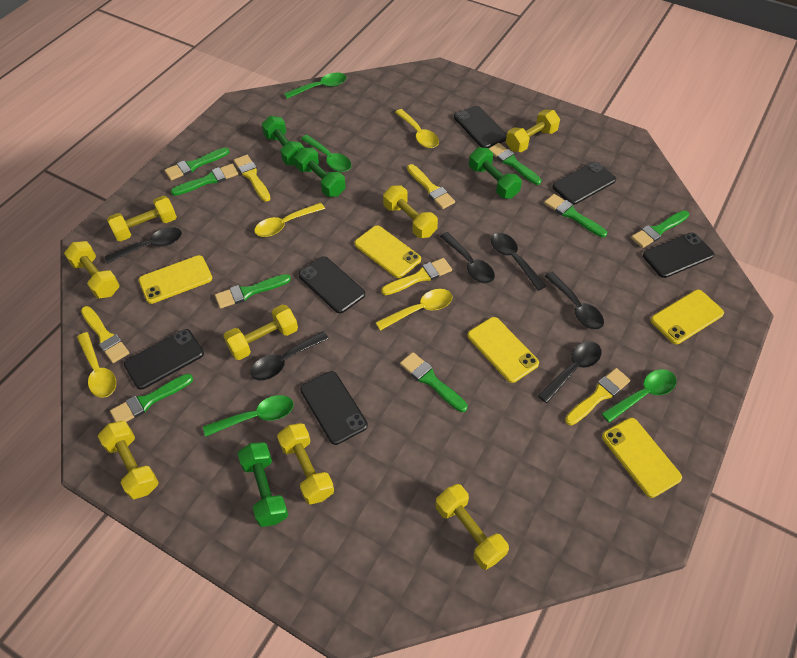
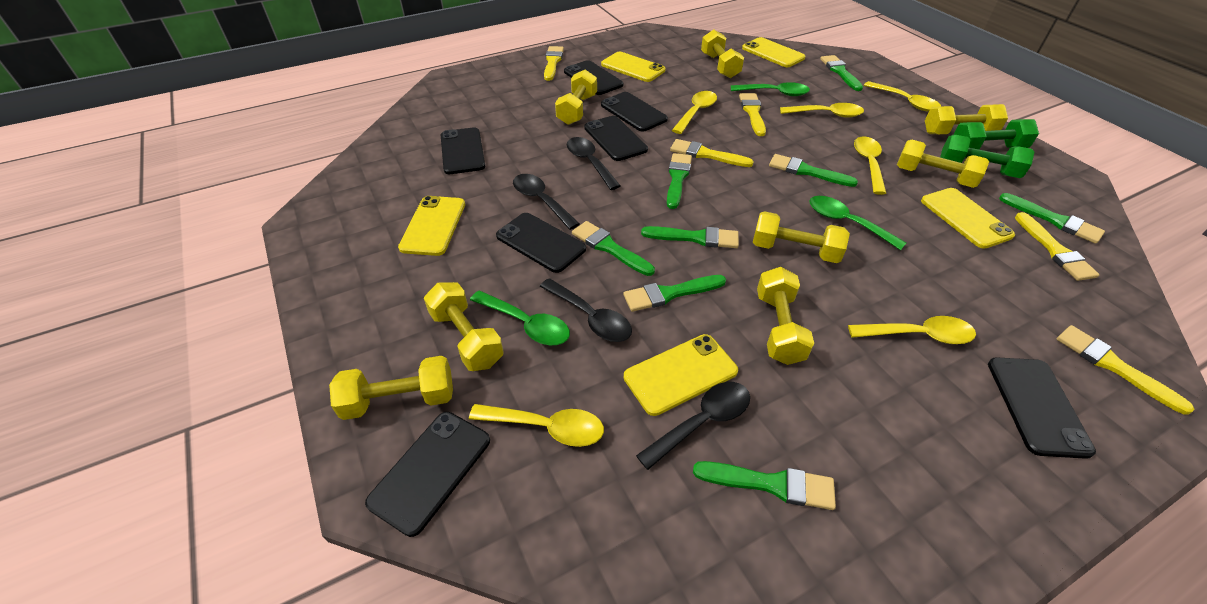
black phone: 6 -> 7
black spoon: 6 -> 4
green dumbbell: 4 -> 2
green spoon: 4 -> 3
yellow spoon: 4 -> 6

